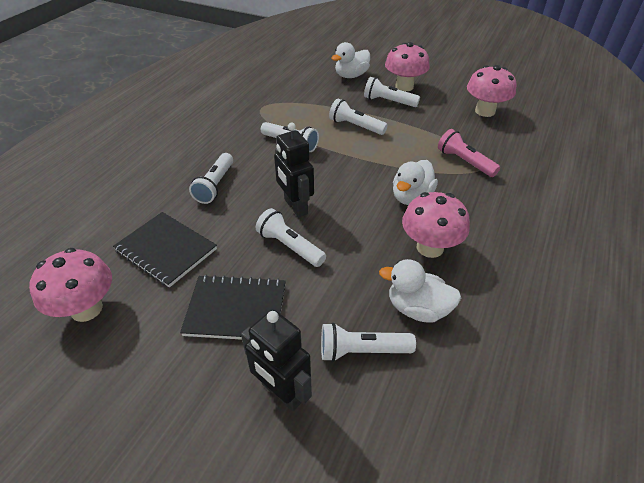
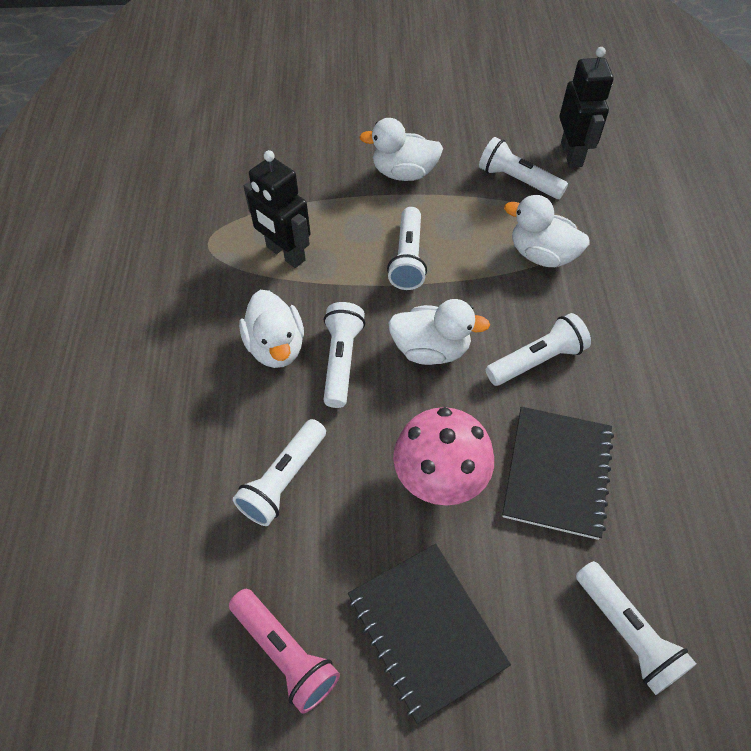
pink mushroom: 4 -> 1
white duck: 3 -> 4

